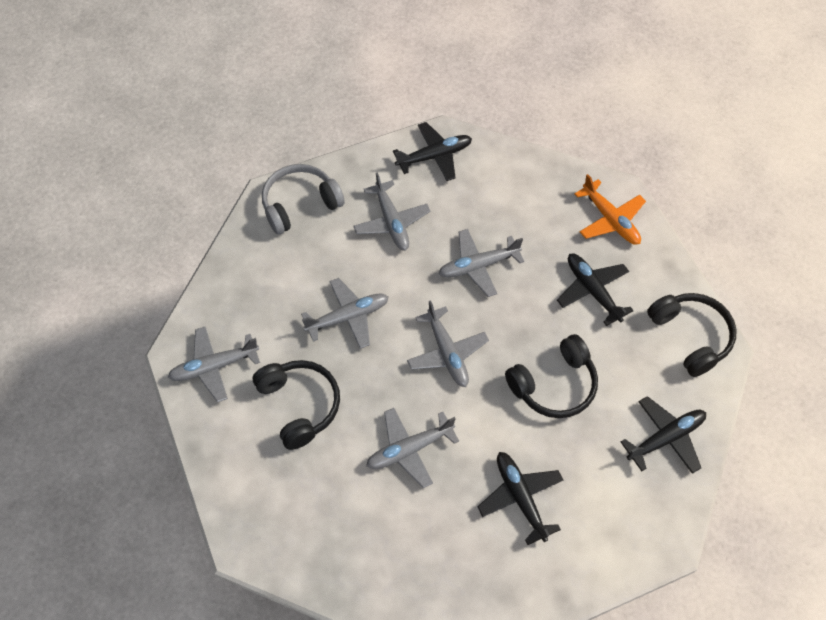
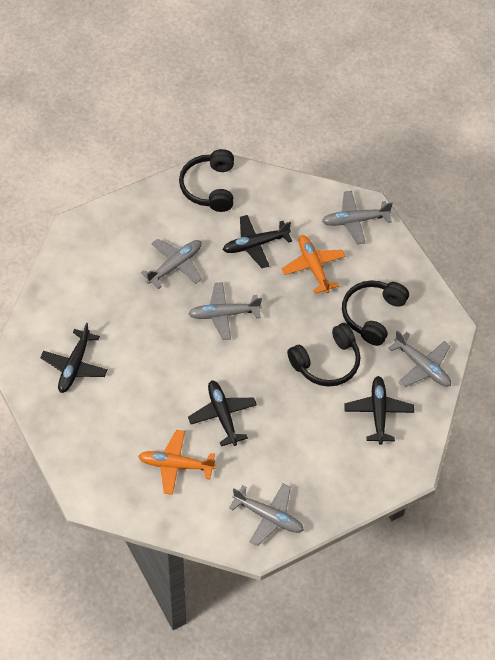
grey headphones: 1 -> 0
grey plane: 6 -> 5
orange plane: 1 -> 2

